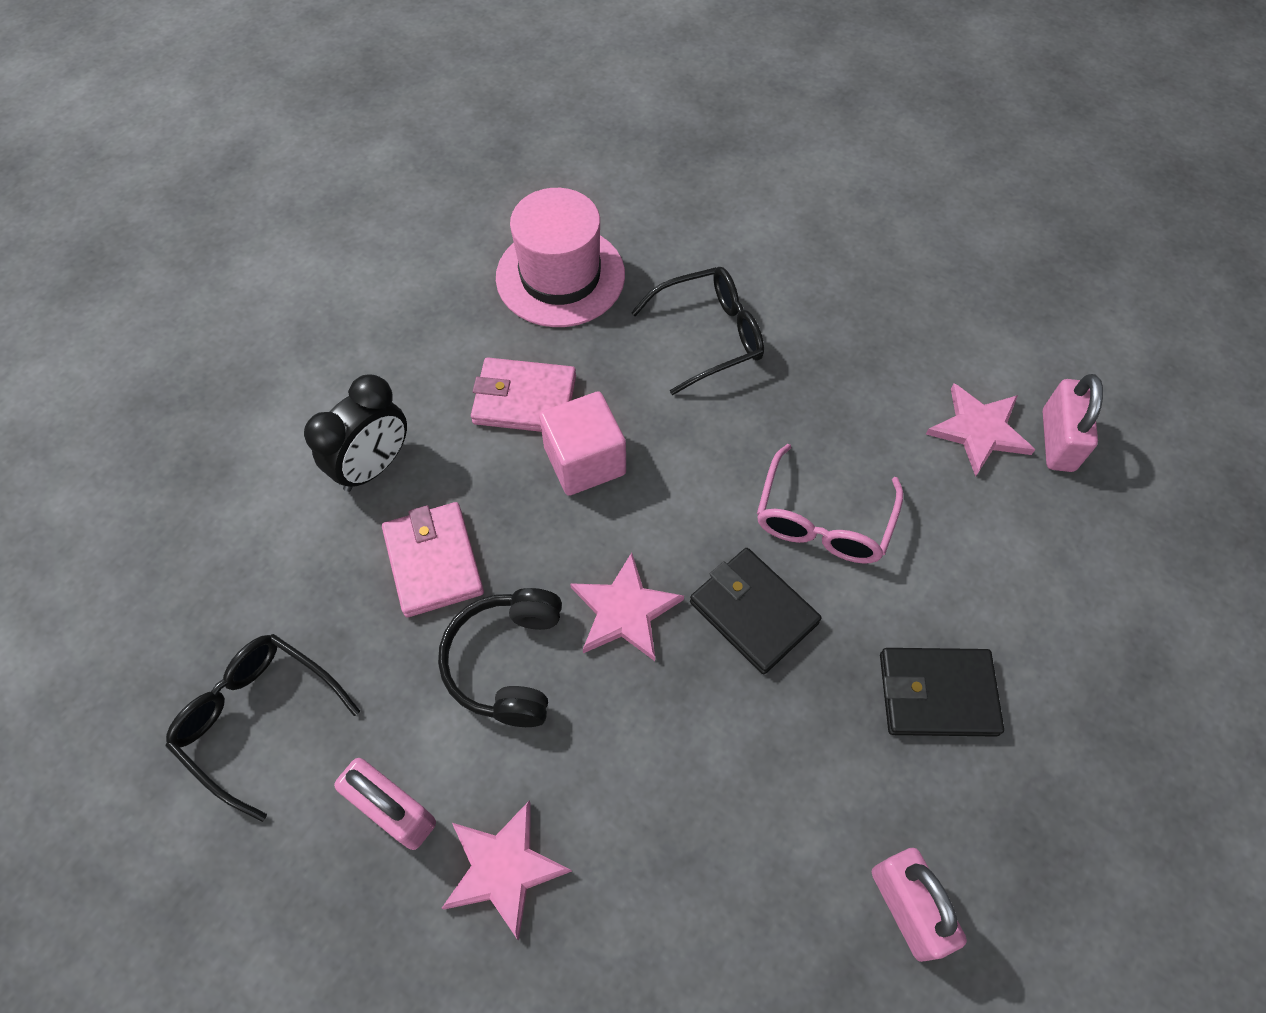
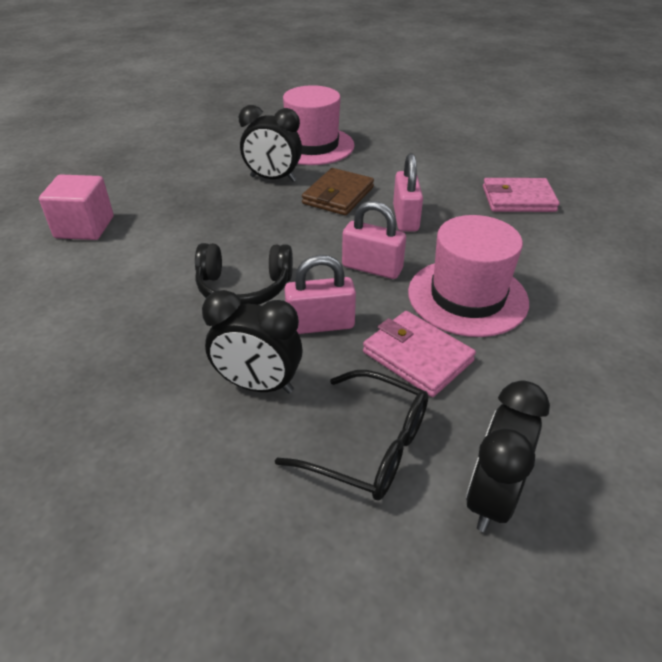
black clock: 1 -> 3
black glasses: 2 -> 1
black wallet: 2 -> 0
brown wallet: 0 -> 1
pink glasses: 1 -> 0
pink hat: 1 -> 2
pink star: 3 -> 0

